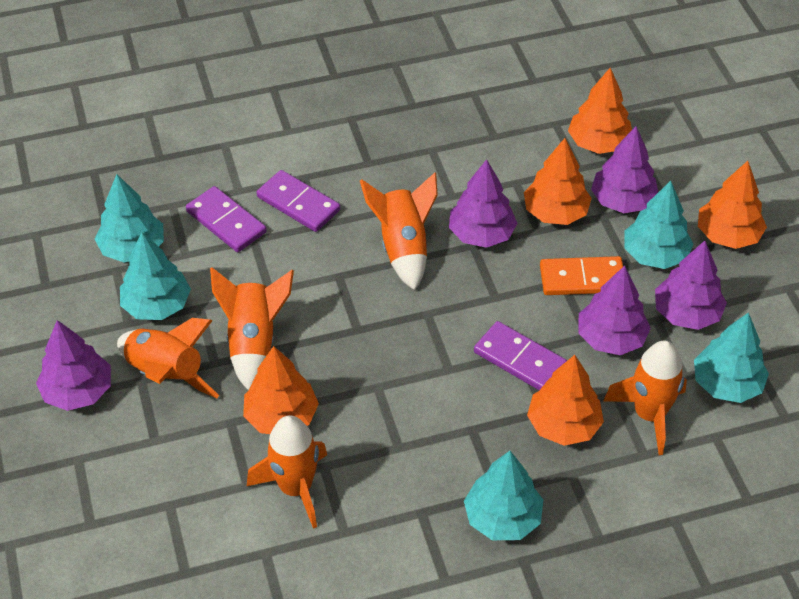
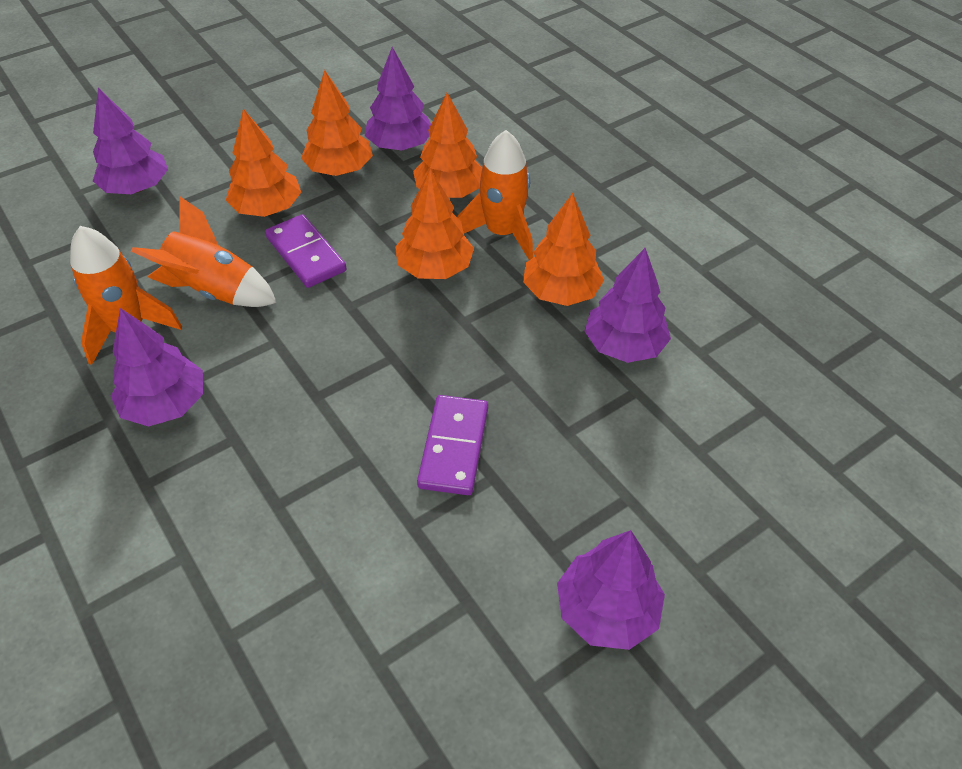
orange domino: 1 -> 0
orange rocket: 5 -> 3
purple domino: 3 -> 2
turquoise tree: 5 -> 0

